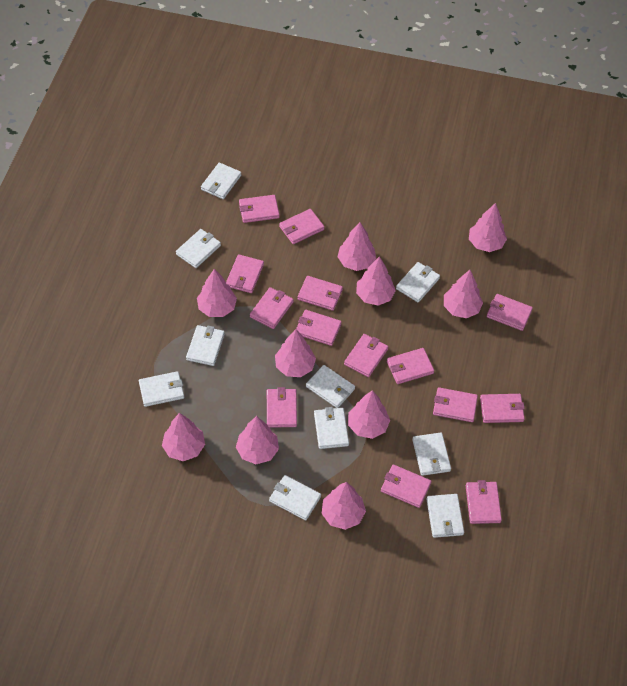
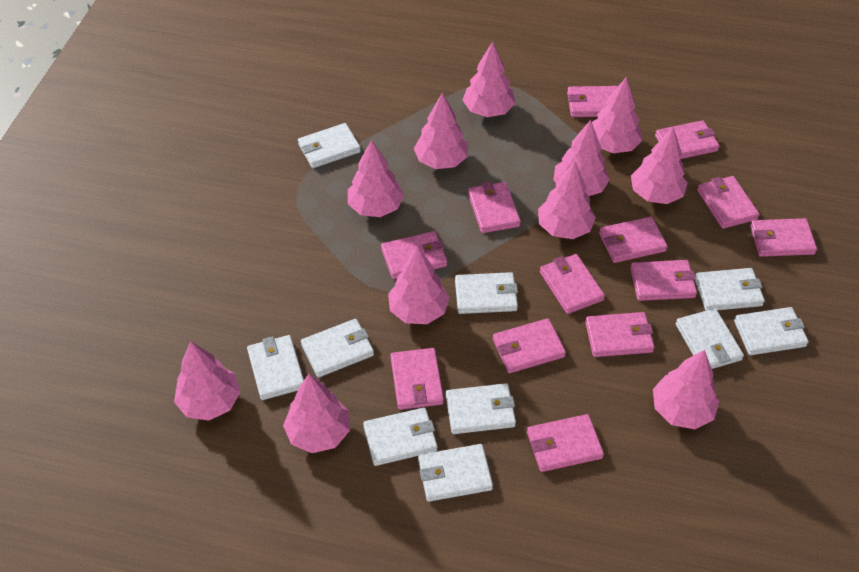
pink tree: 10 -> 11
pink wallet: 14 -> 13

